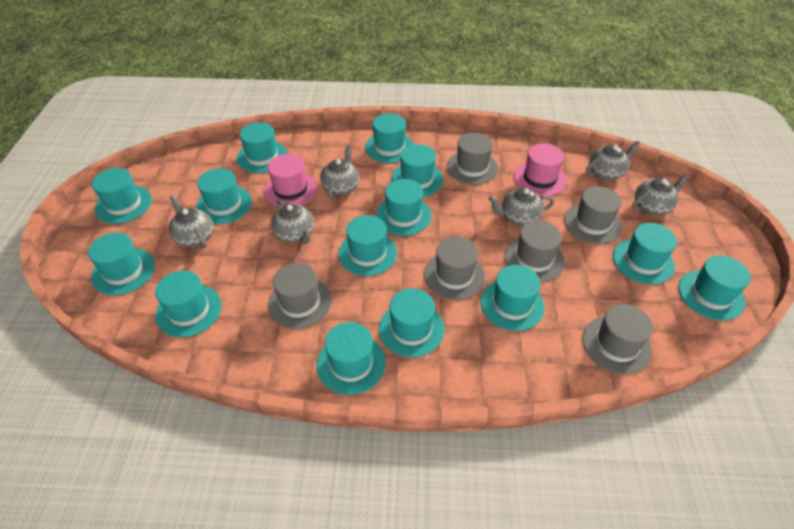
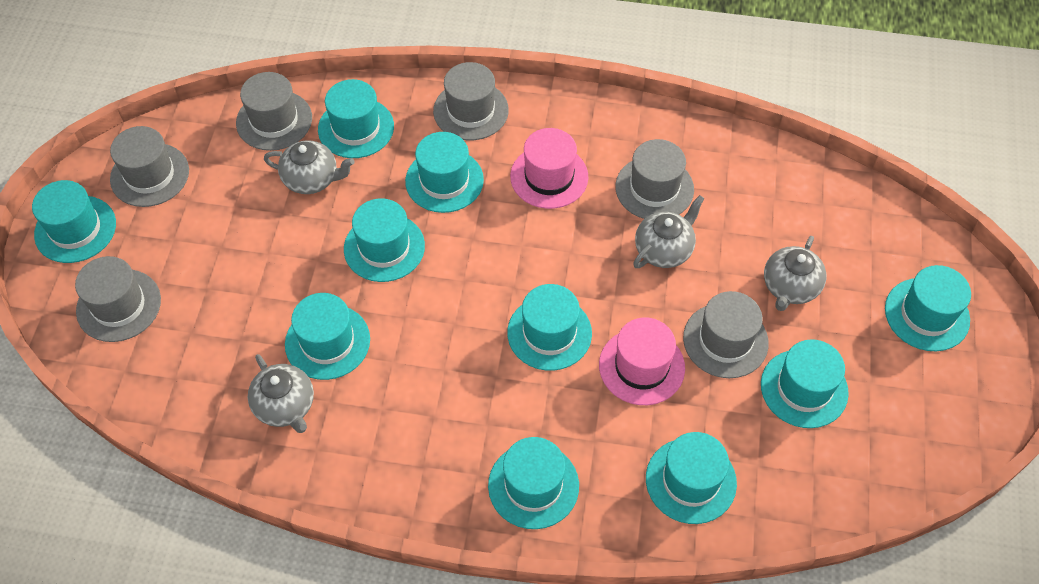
grey teapot: 6 -> 4
turquoise hat: 14 -> 10

